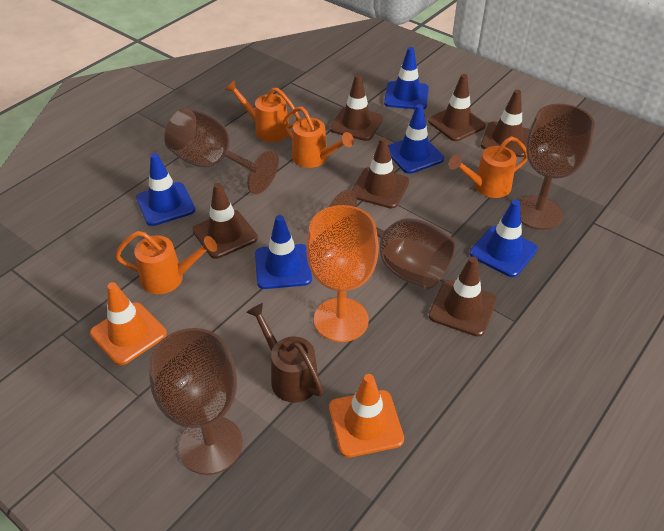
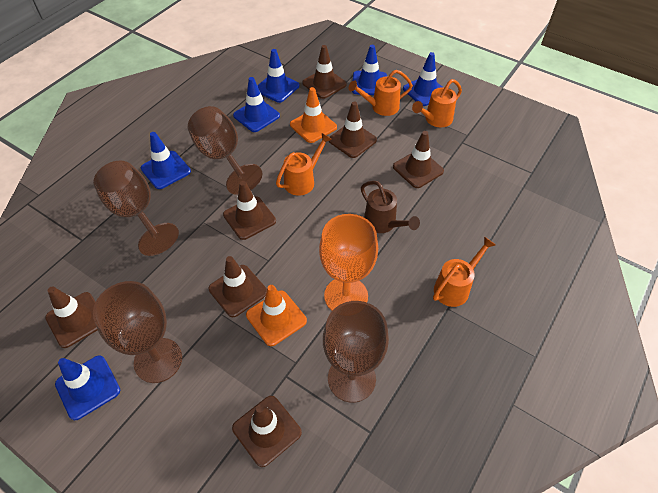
blue traffic cone: 5 -> 6
brown traffic cone: 6 -> 7

